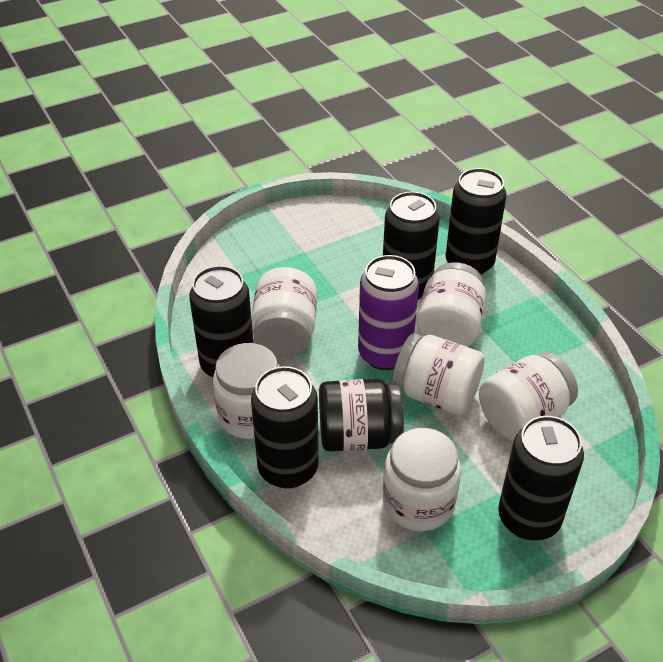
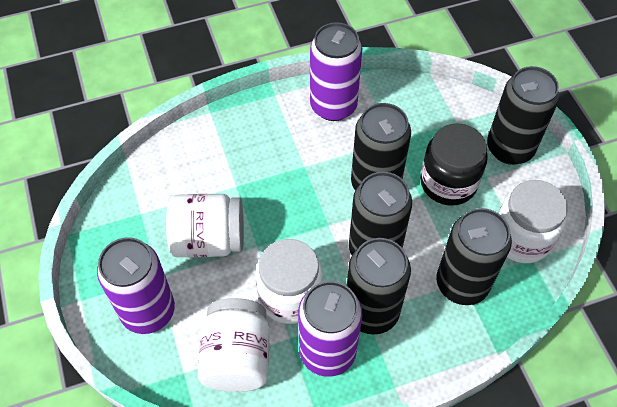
purple can: 1 -> 3
white jar: 6 -> 4

